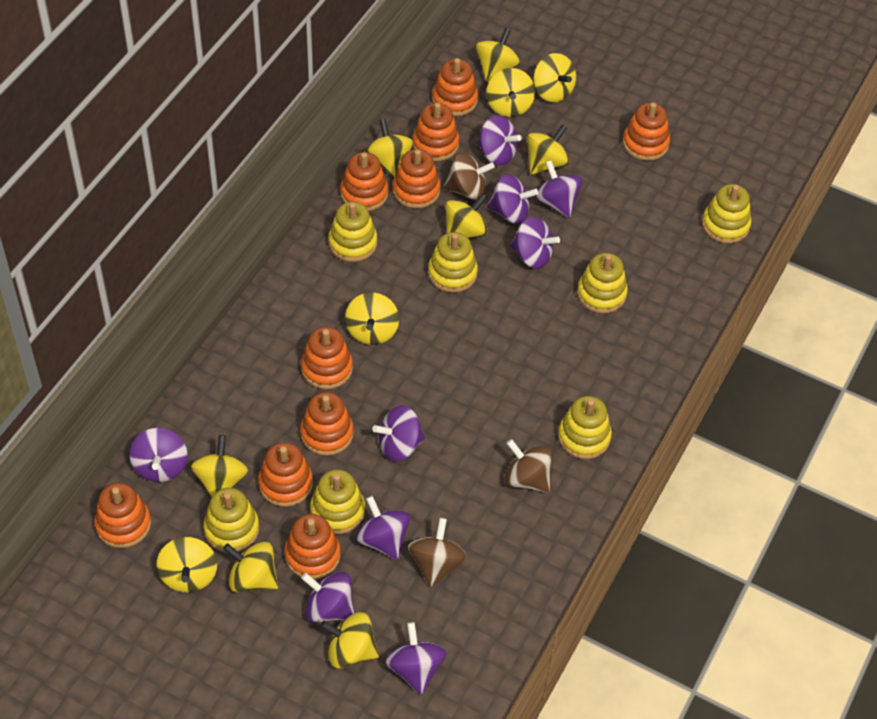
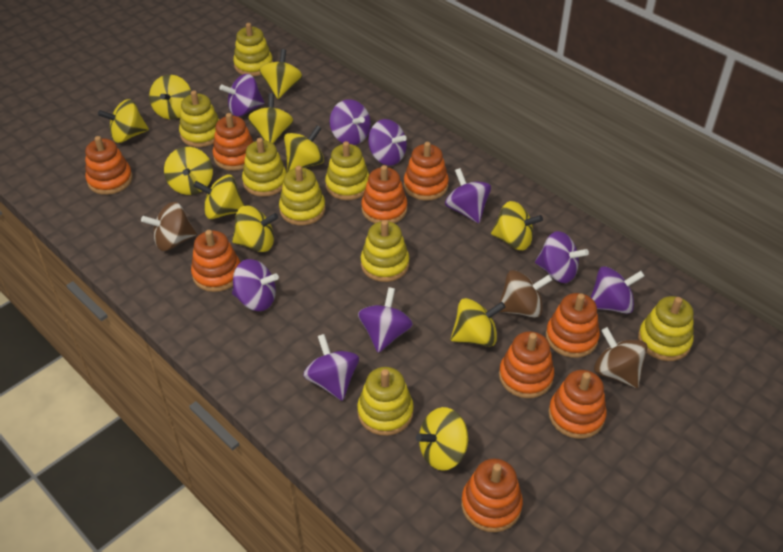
orange stacking toy: 10 -> 9
yellow stacking toy: 7 -> 8

